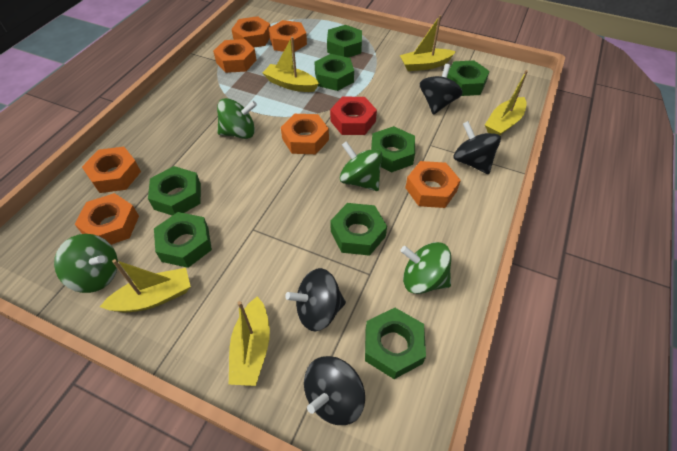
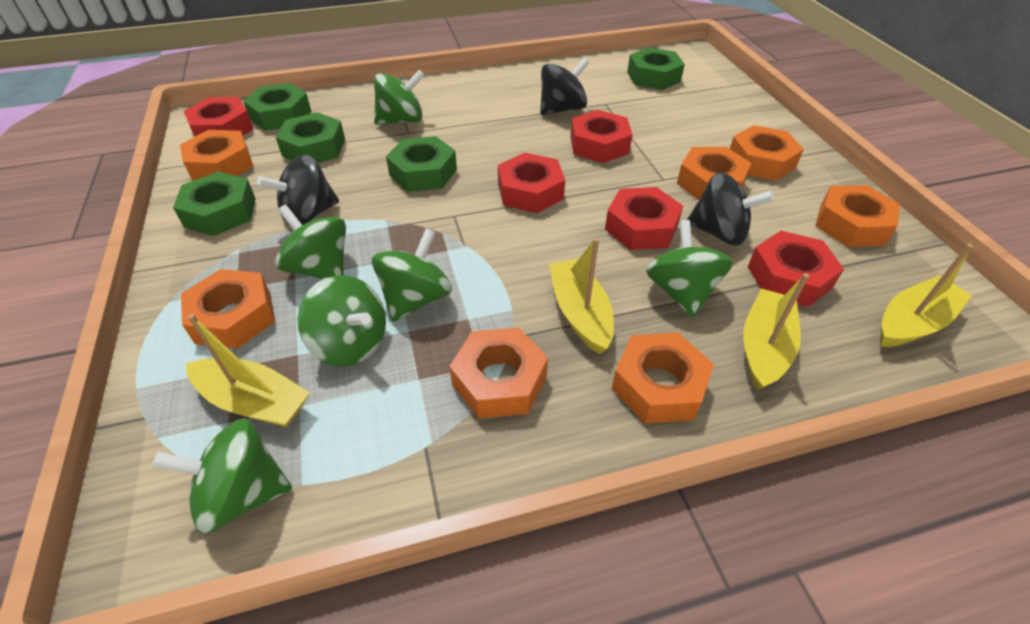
black spinning top: 4 -> 3
green nut: 8 -> 5
green spinning top: 4 -> 6
red nut: 1 -> 5
yellow boat: 5 -> 4

